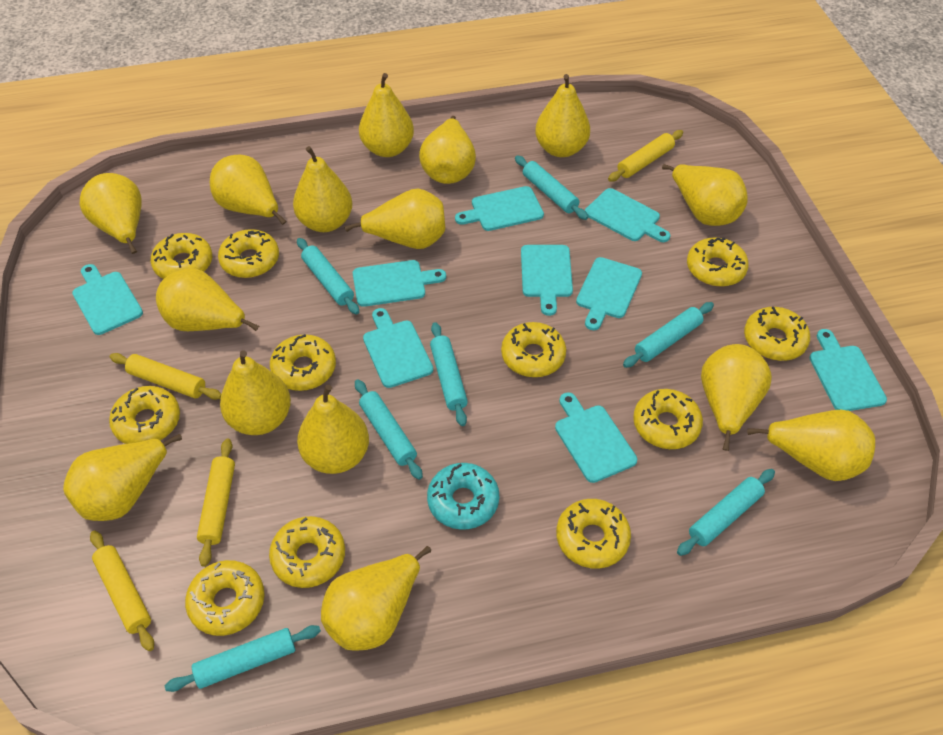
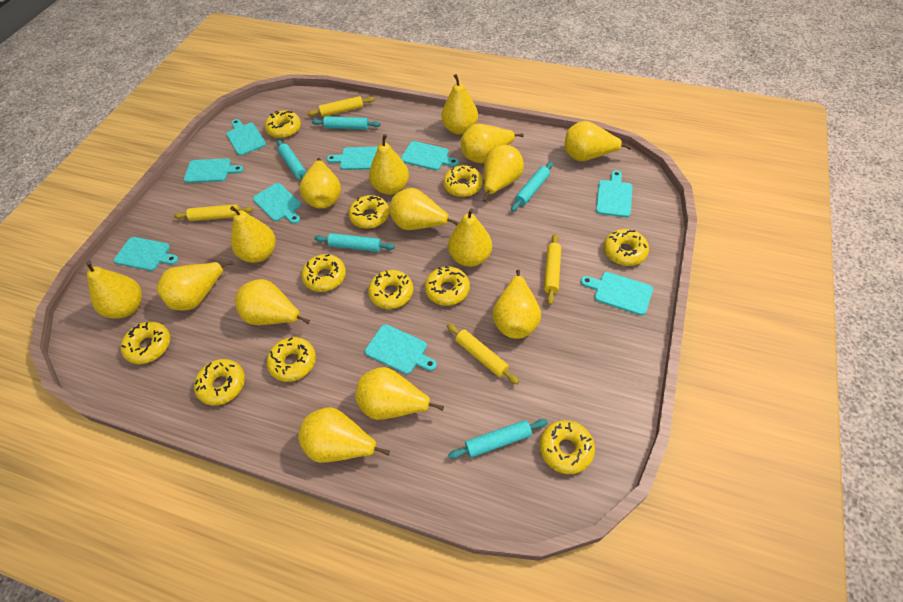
turquoise donut: 1 -> 0
turquoise rolling pin: 7 -> 5

